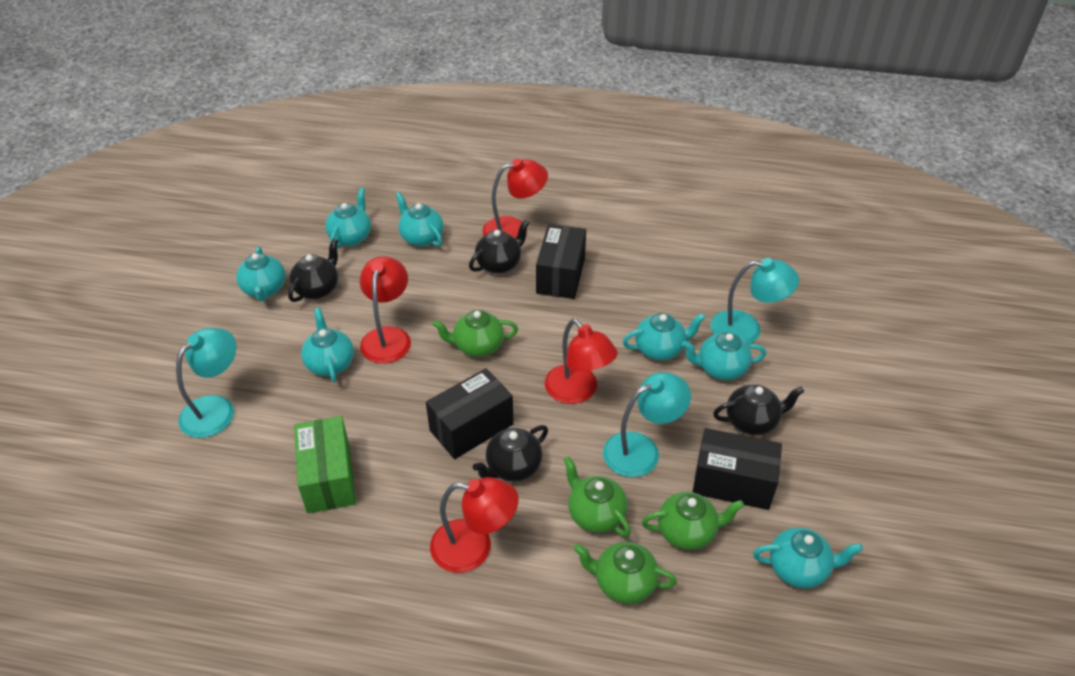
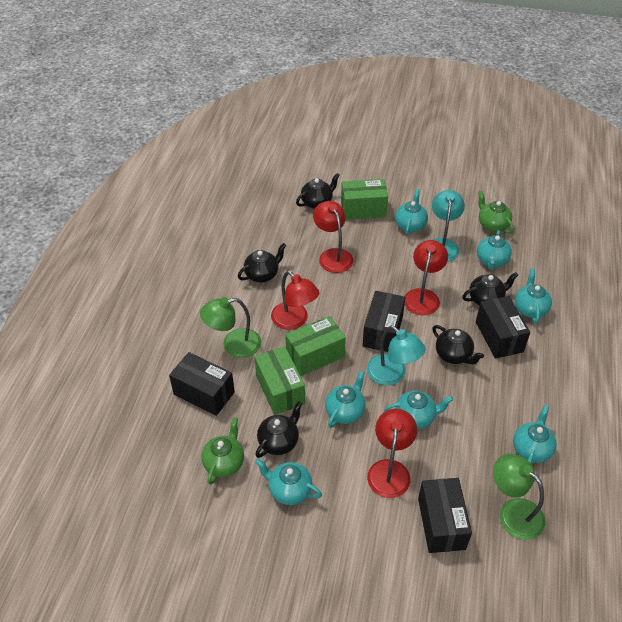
black box: 3 -> 4
black teapot: 4 -> 5
green box: 1 -> 3
green lamp: 0 -> 2
green teapot: 4 -> 2
turquoise lamp: 3 -> 2

